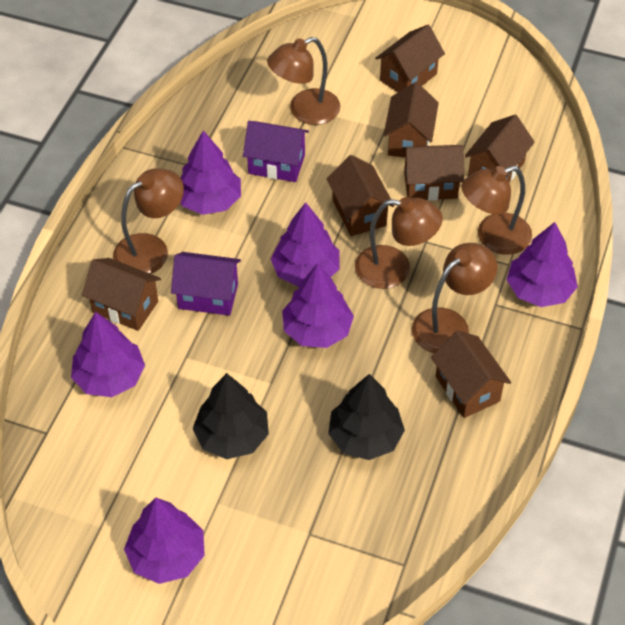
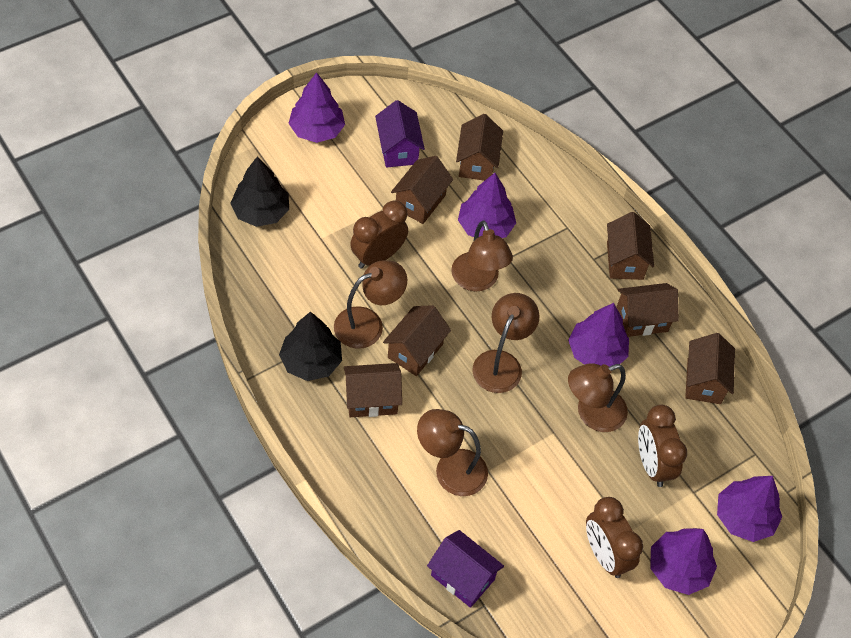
brown clock: 0 -> 3
purple tree: 6 -> 5

